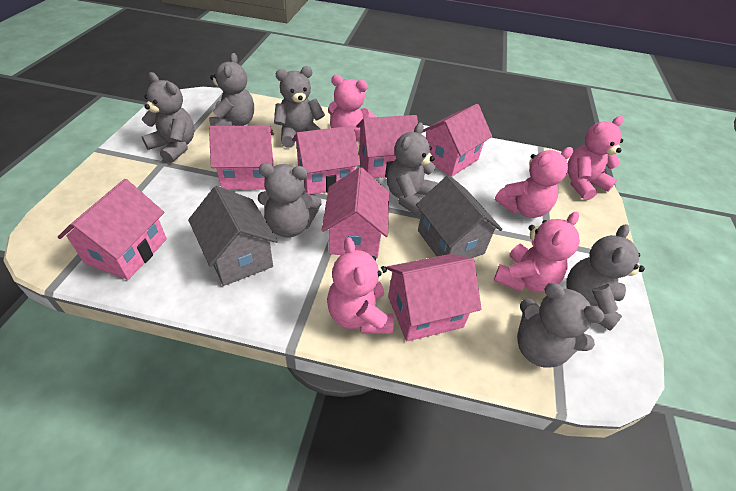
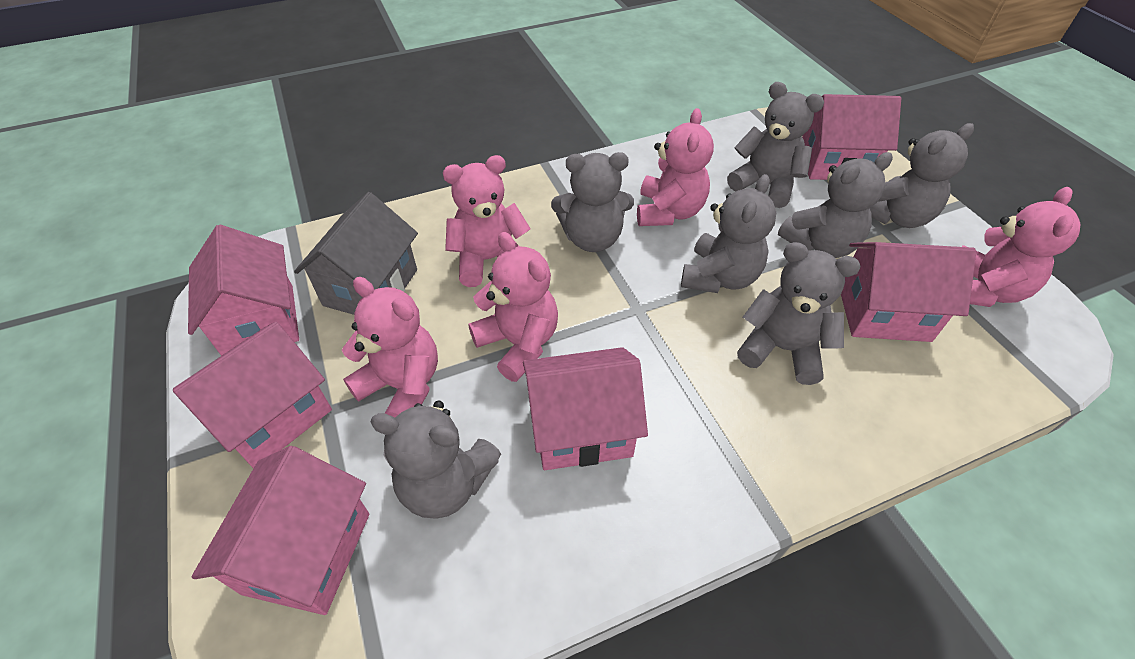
grey house: 2 -> 1
pink house: 7 -> 6

